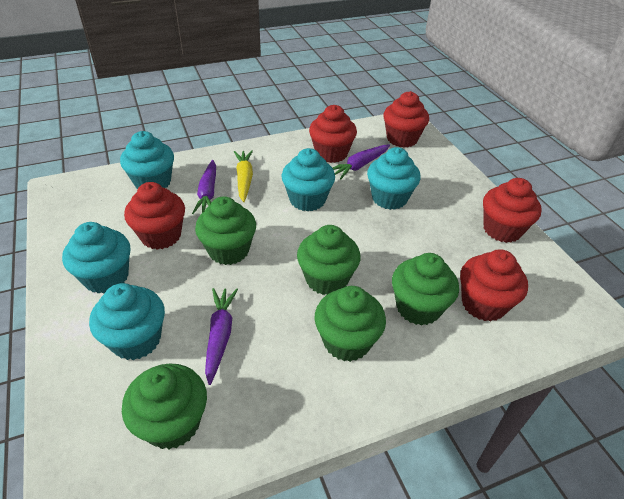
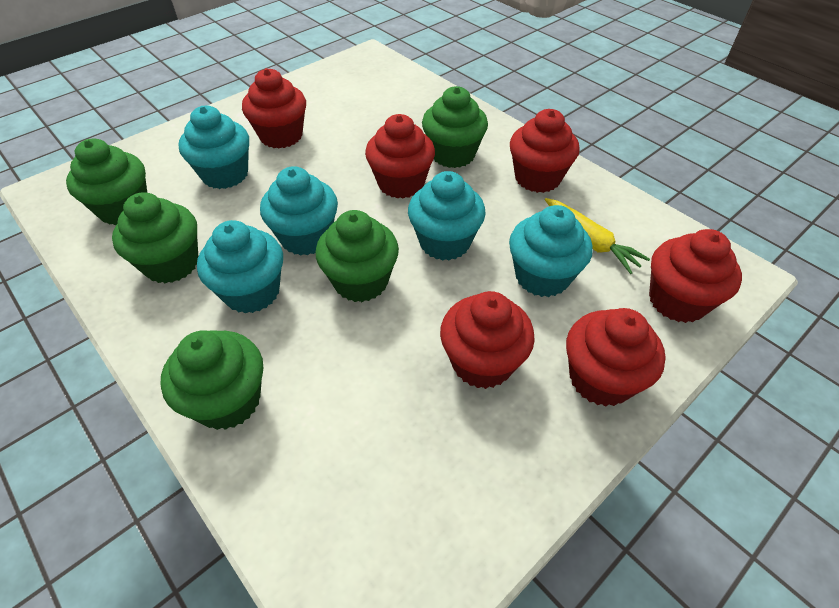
purple carrot: 3 -> 0
red cupcake: 5 -> 6

